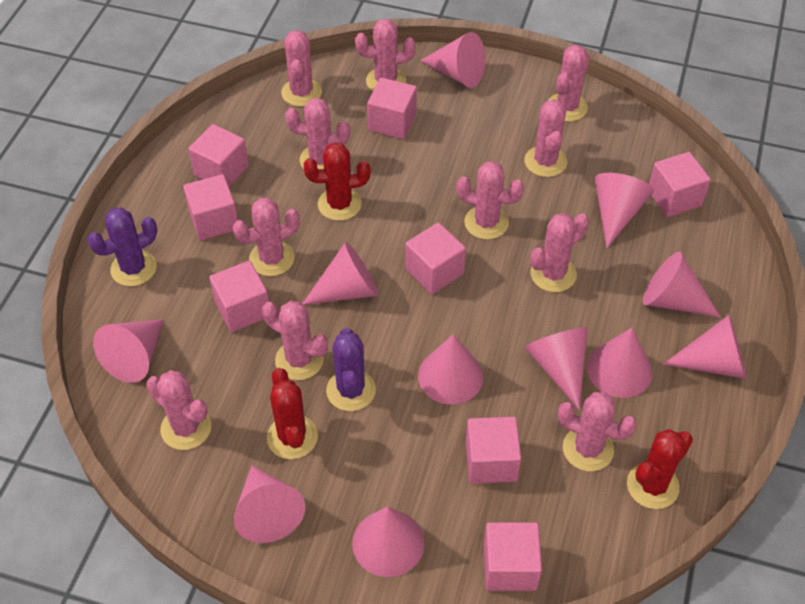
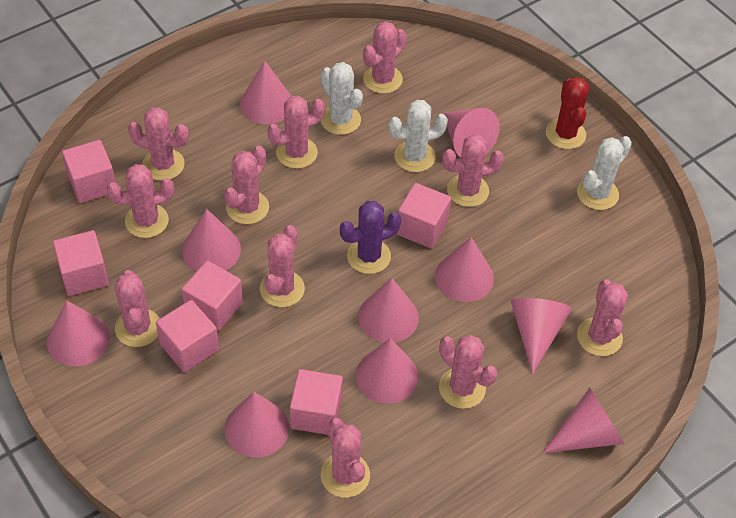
pink cone: 11 -> 10
pink cube: 8 -> 6
purple cactus: 2 -> 1
red cactus: 3 -> 1
white cactus: 0 -> 3

